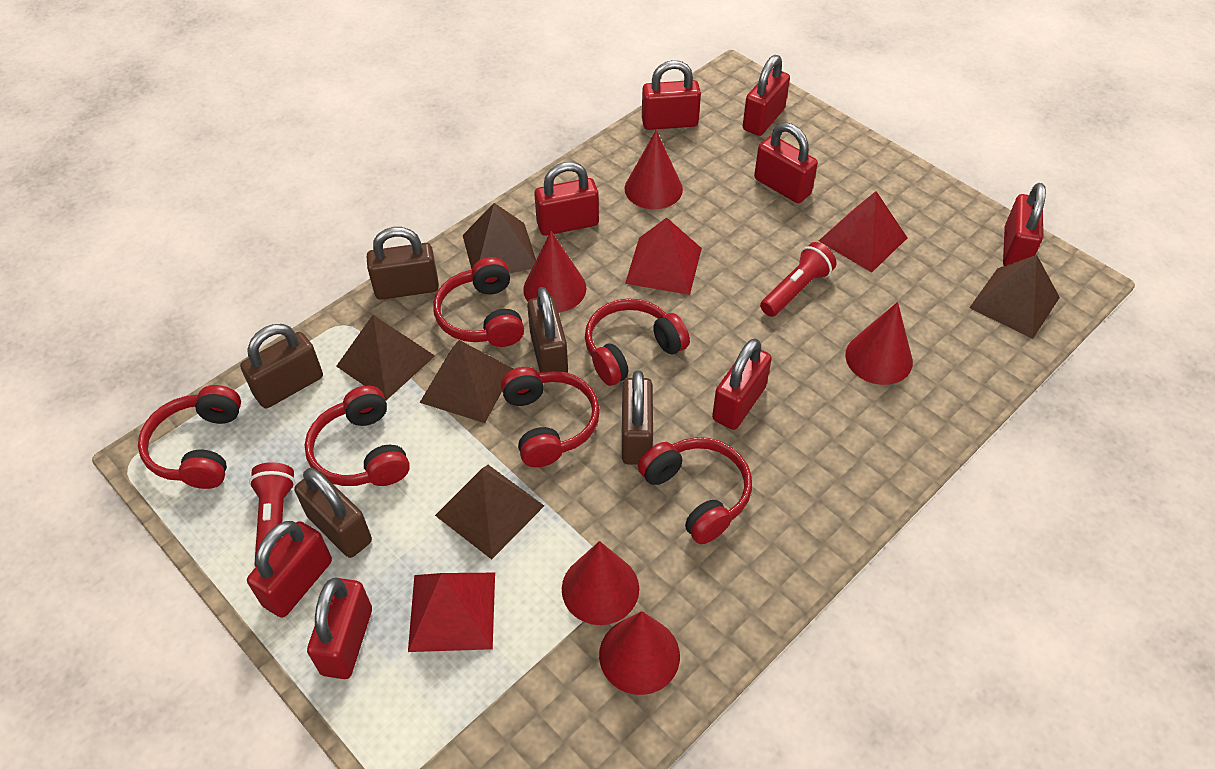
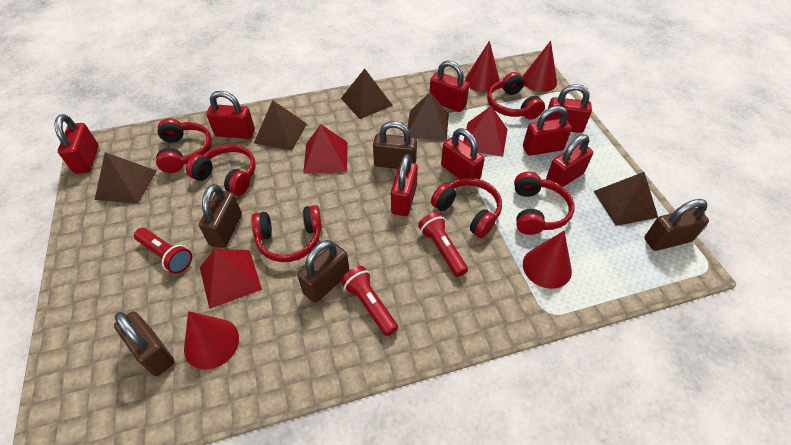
red cone: 5 -> 4
red flashlight: 2 -> 3

